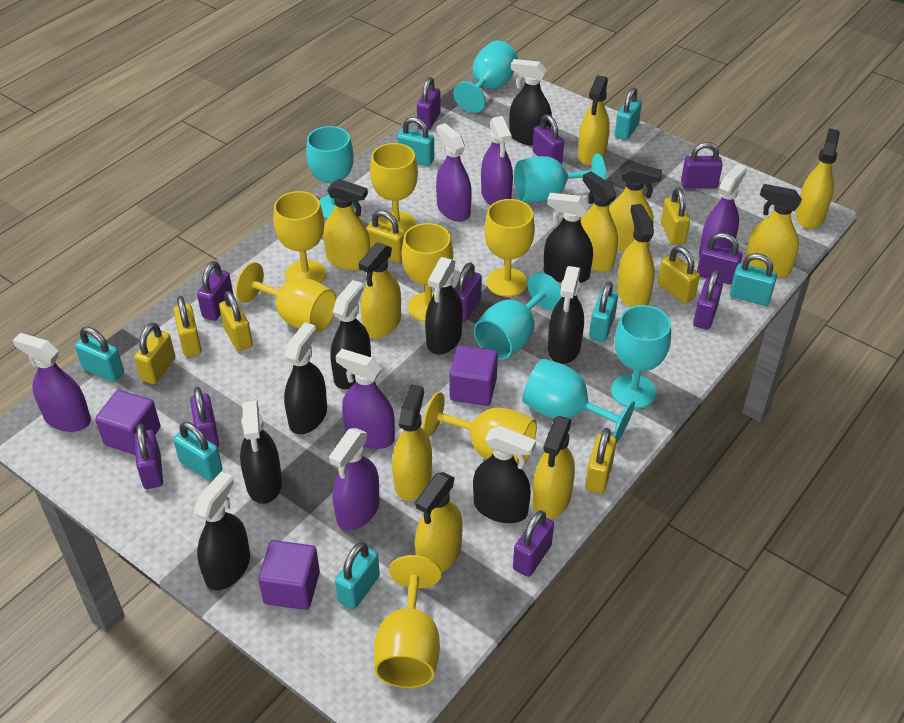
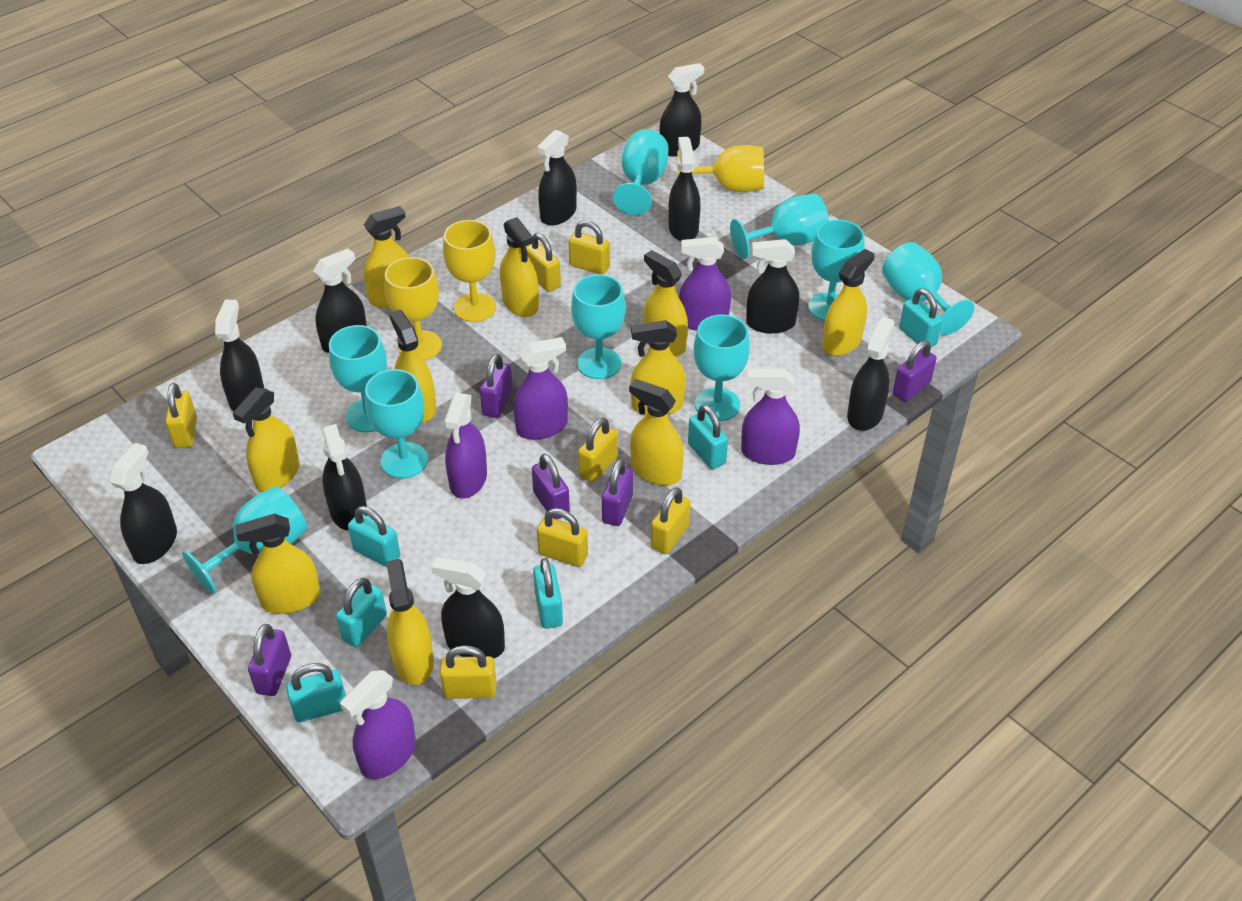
black spray bottle: 9 -> 10
purple cube: 3 -> 0
purple padlock: 10 -> 5
purple spray bottle: 6 -> 5
turquoise goblet: 6 -> 9
turquoise padlock: 7 -> 6
yellow goblet: 7 -> 3
yellow spray bottle: 11 -> 10

